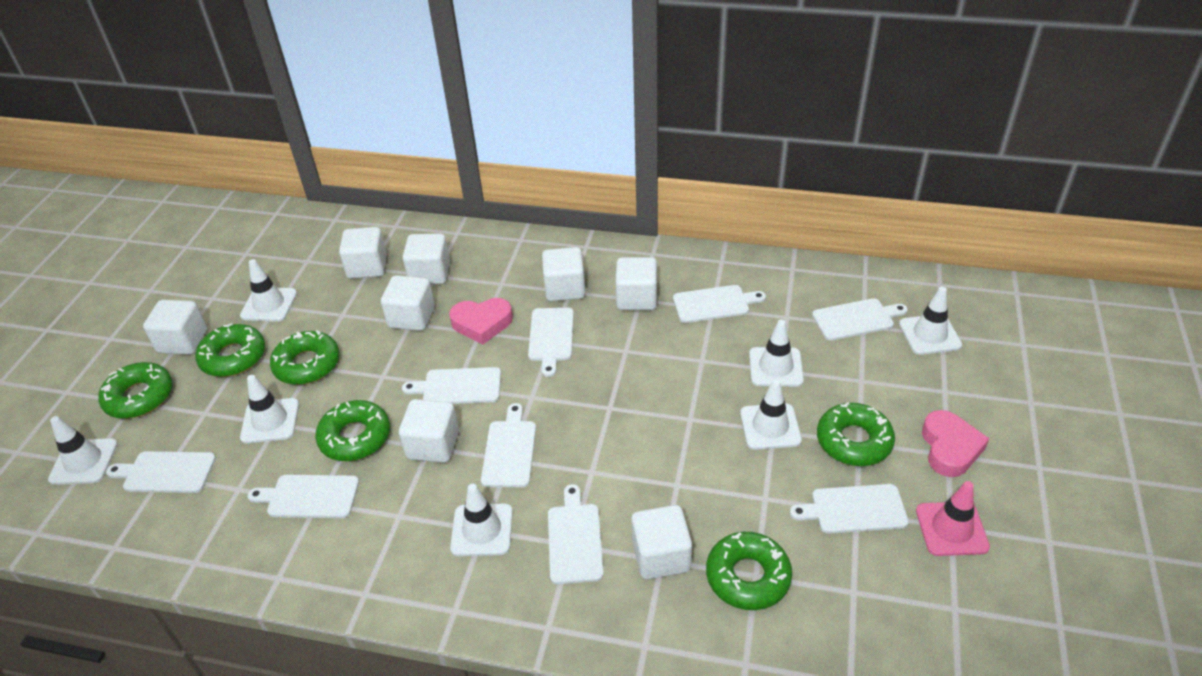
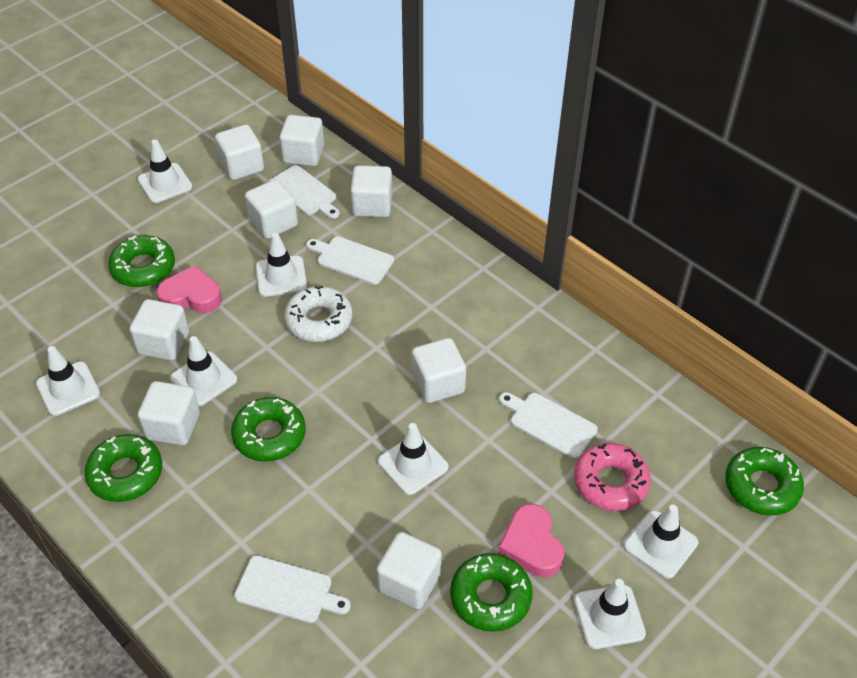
green donut: 6 -> 5
pink donut: 0 -> 1
pink traffic cone: 1 -> 0
white cutting board: 9 -> 4
white donut: 0 -> 1

